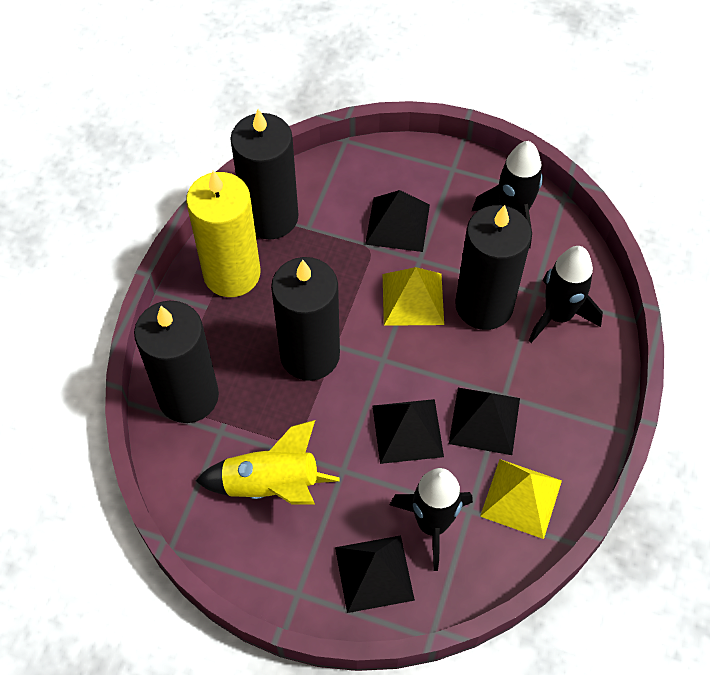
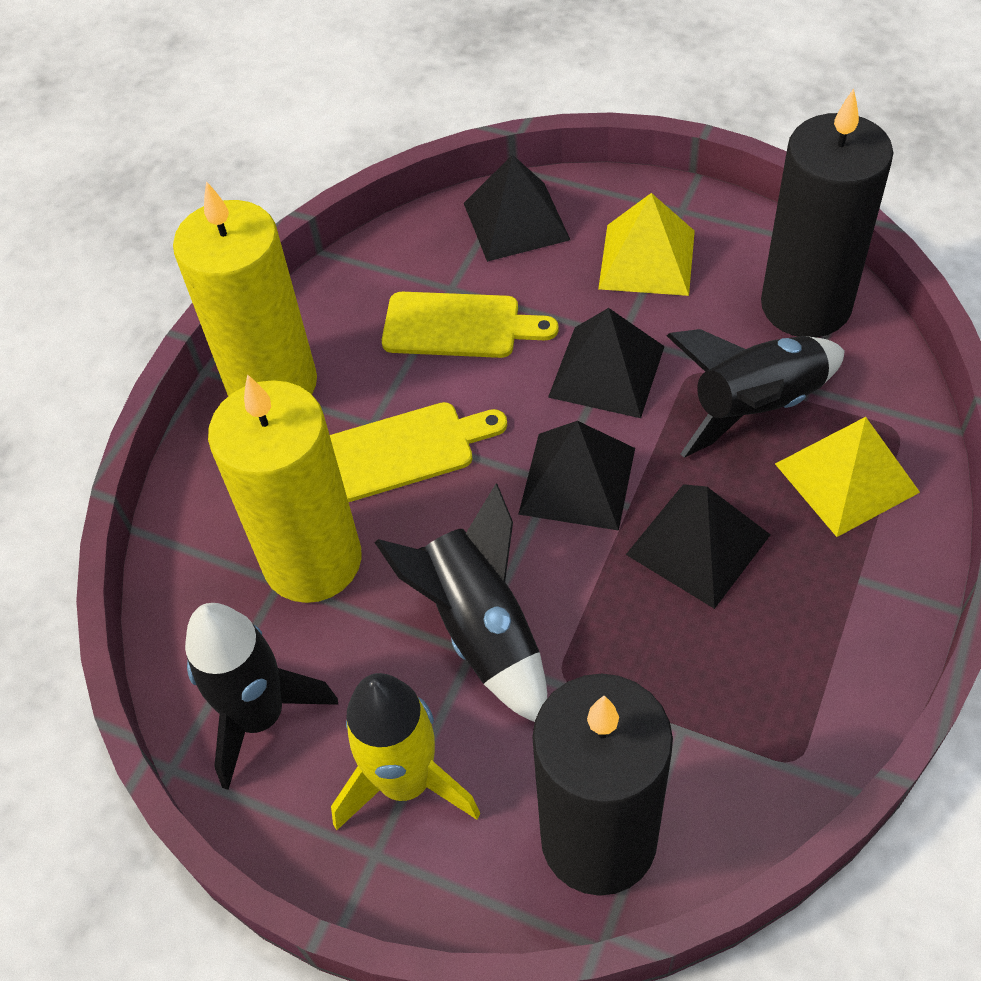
black candle: 4 -> 2
yellow candle: 1 -> 2
yellow cutting board: 0 -> 2

